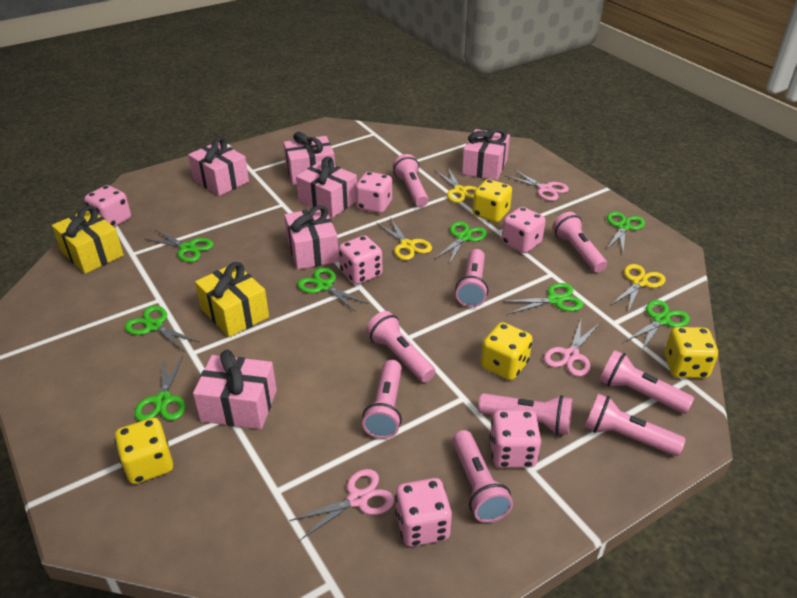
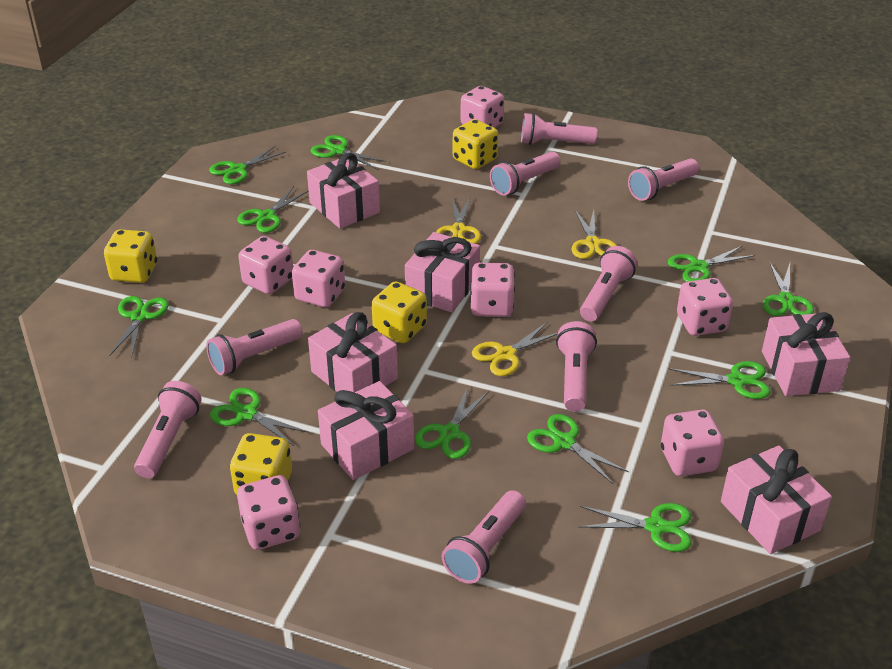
green scissors: 8 -> 11
pink dice: 6 -> 7
pink flashlight: 9 -> 8
pink scissors: 3 -> 0
yellow gift: 2 -> 0

